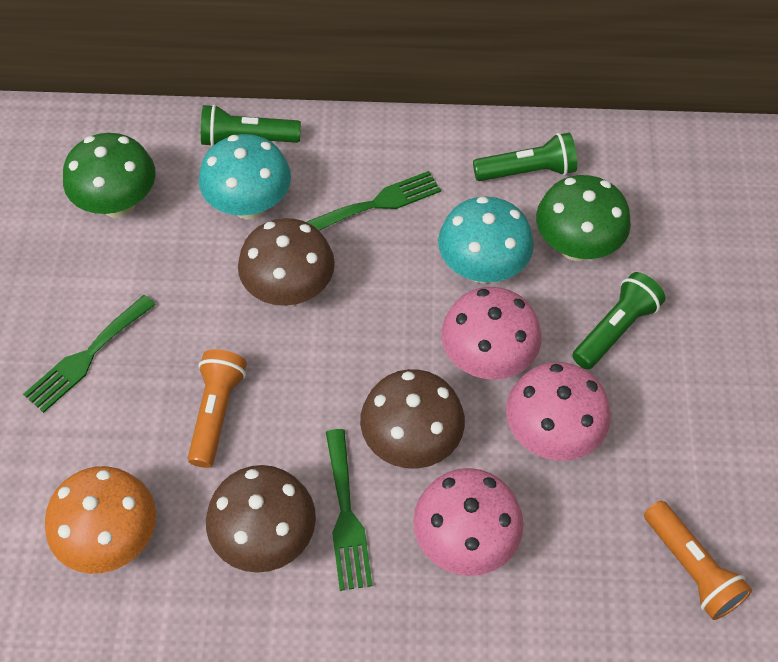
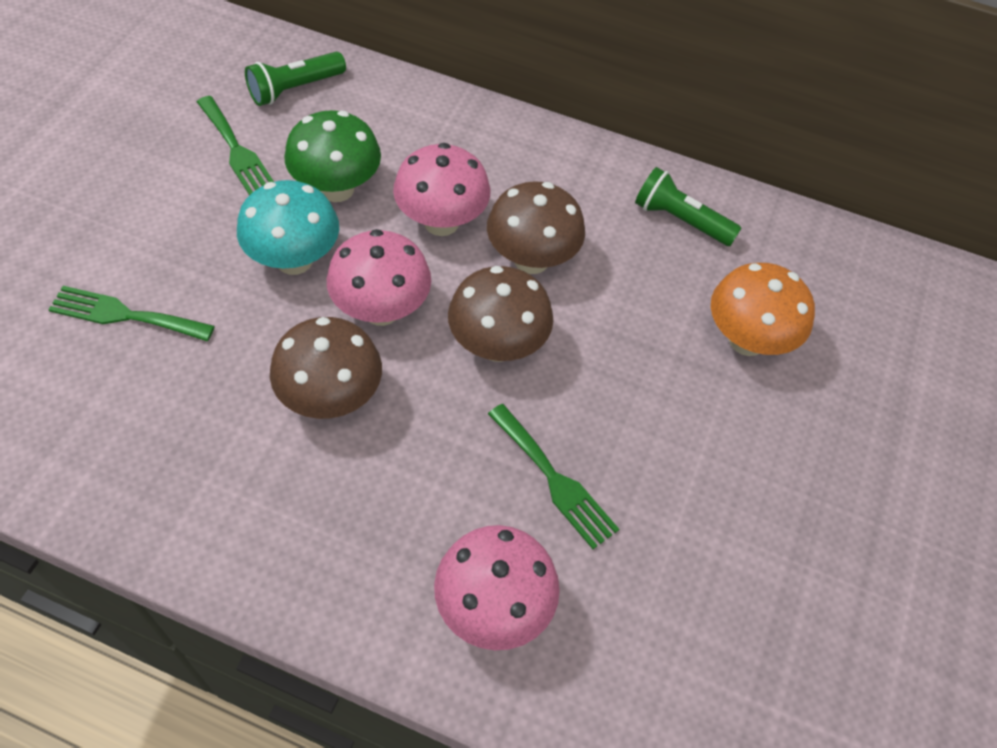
green flashlight: 3 -> 2
green mushroom: 2 -> 1
orange flashlight: 2 -> 0
turquoise mushroom: 2 -> 1

